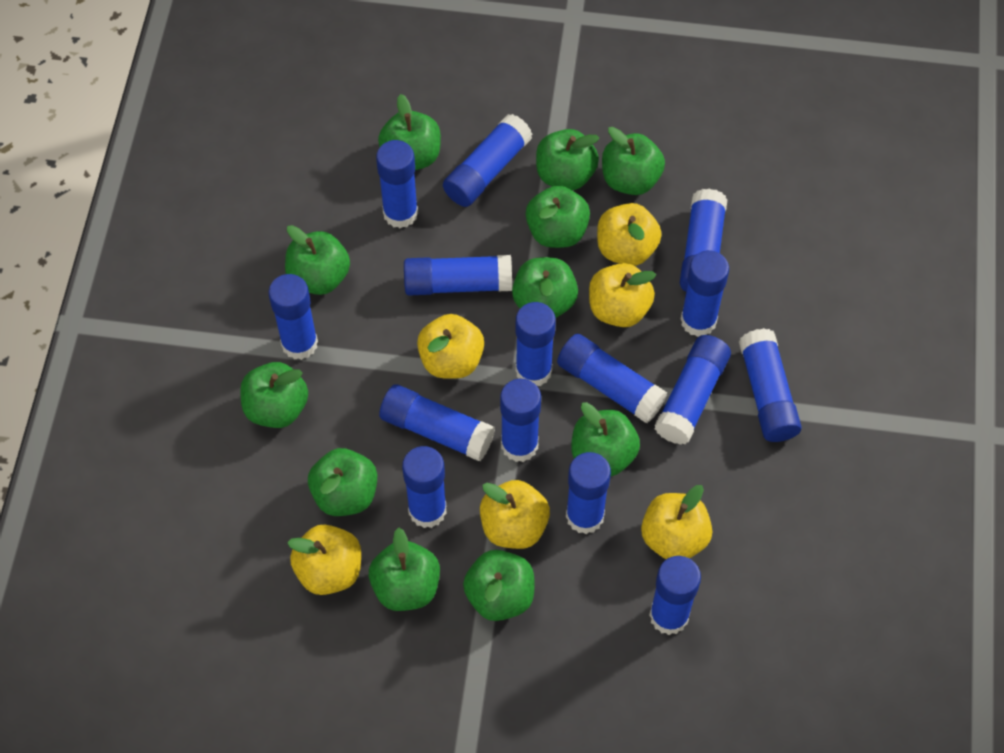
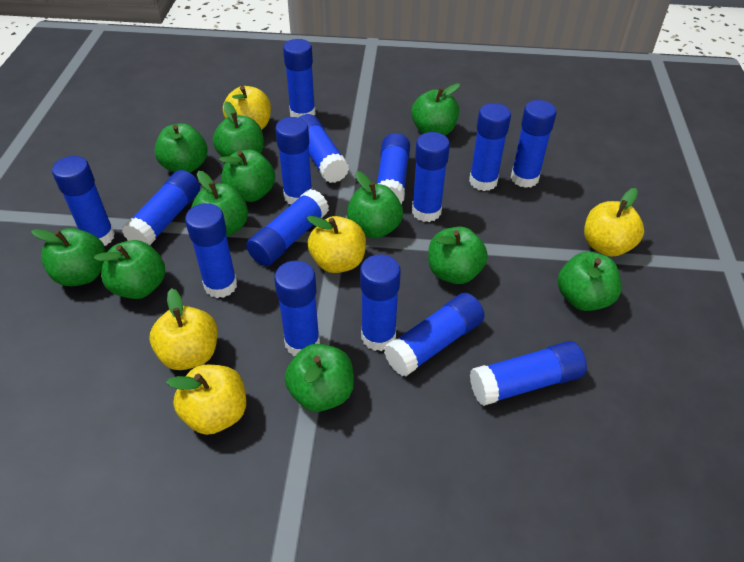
yellow apple: 6 -> 5

